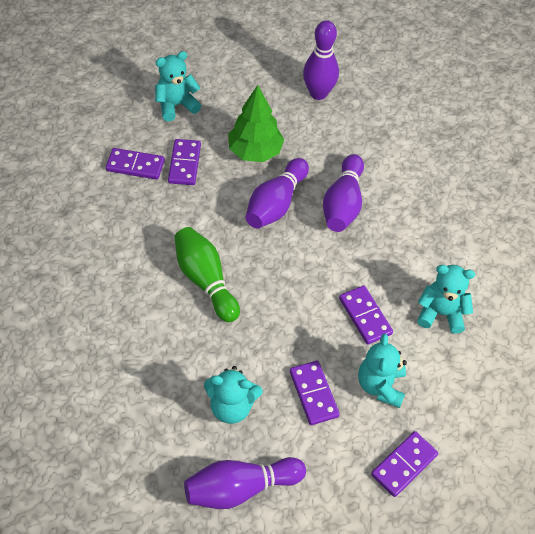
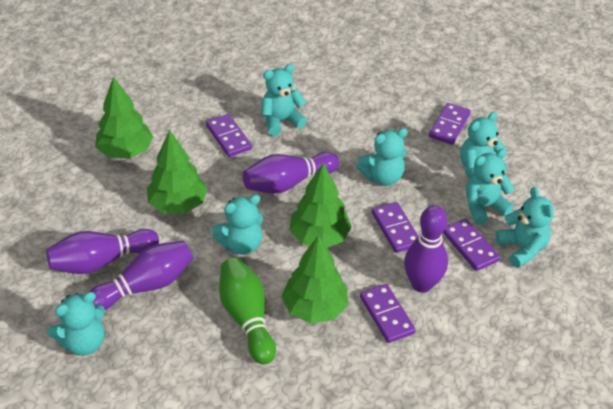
green tree: 1 -> 4
turquoise teddy bear: 4 -> 7

